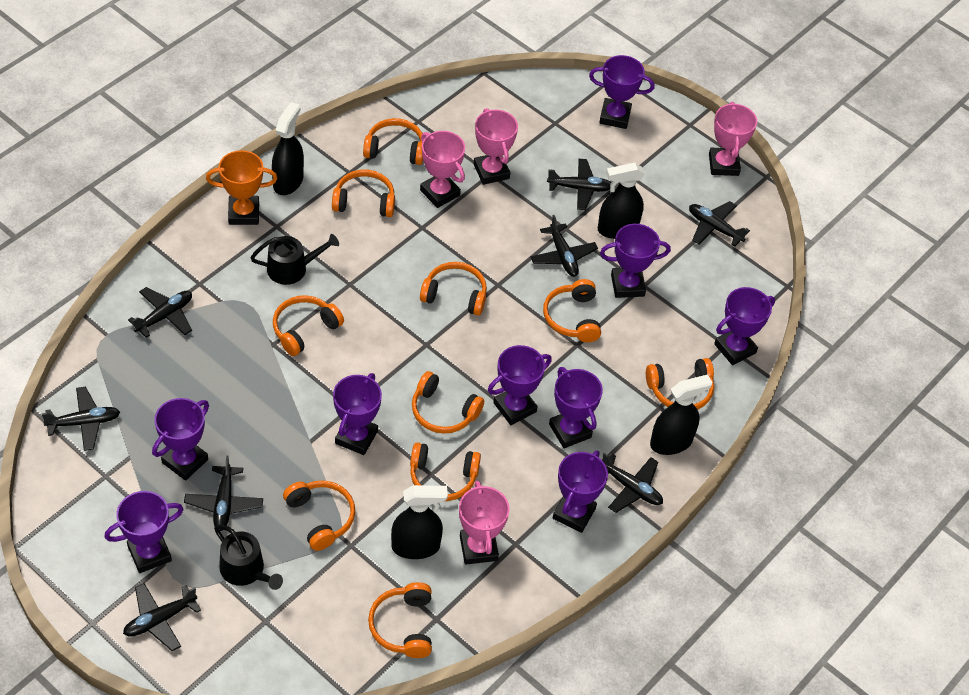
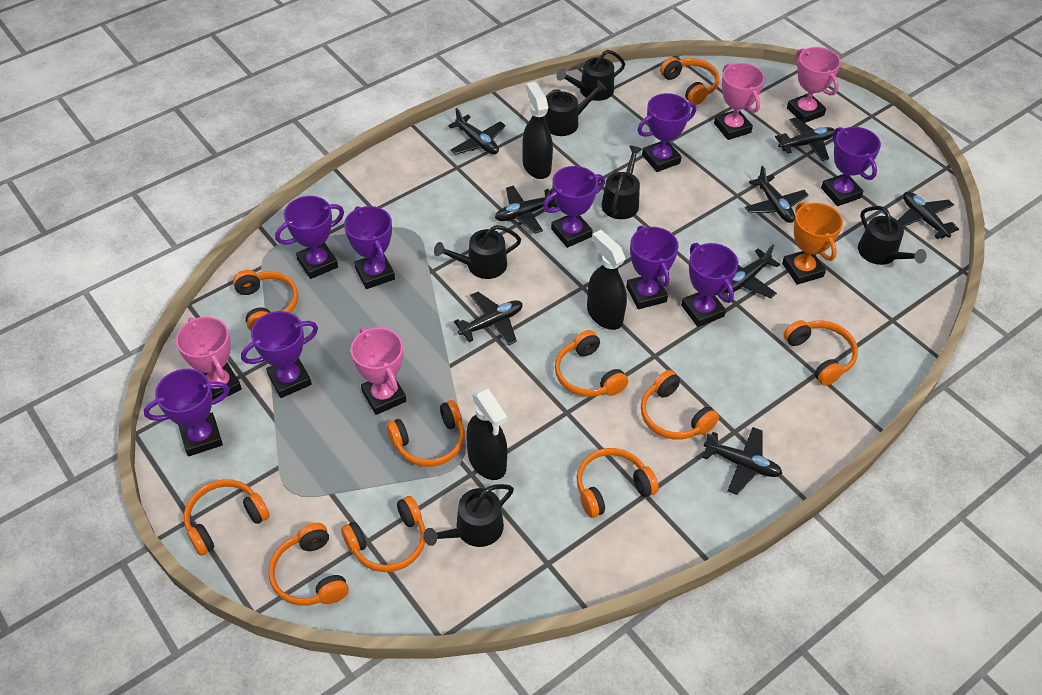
black spray bottle: 4 -> 3
black watering can: 2 -> 6

